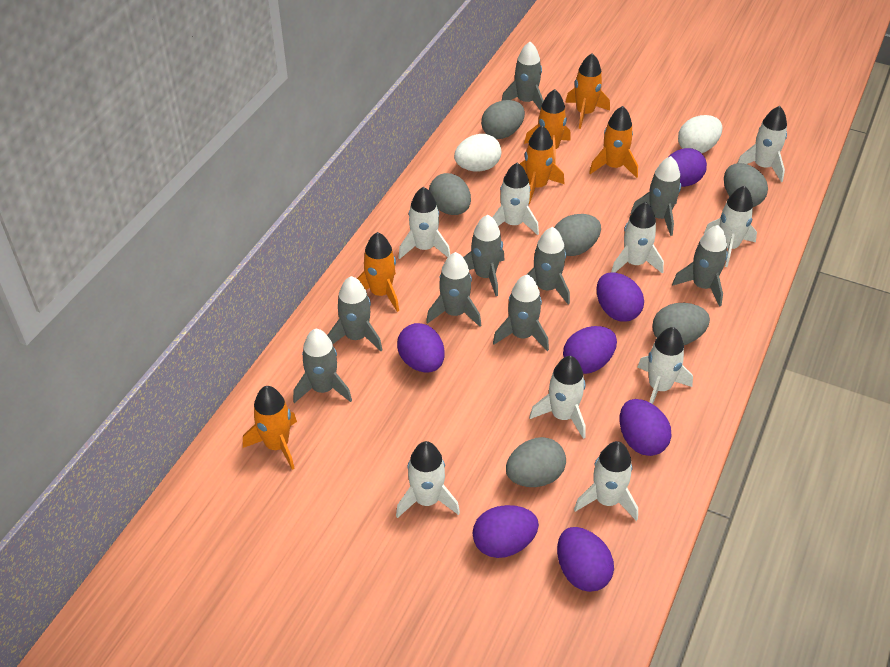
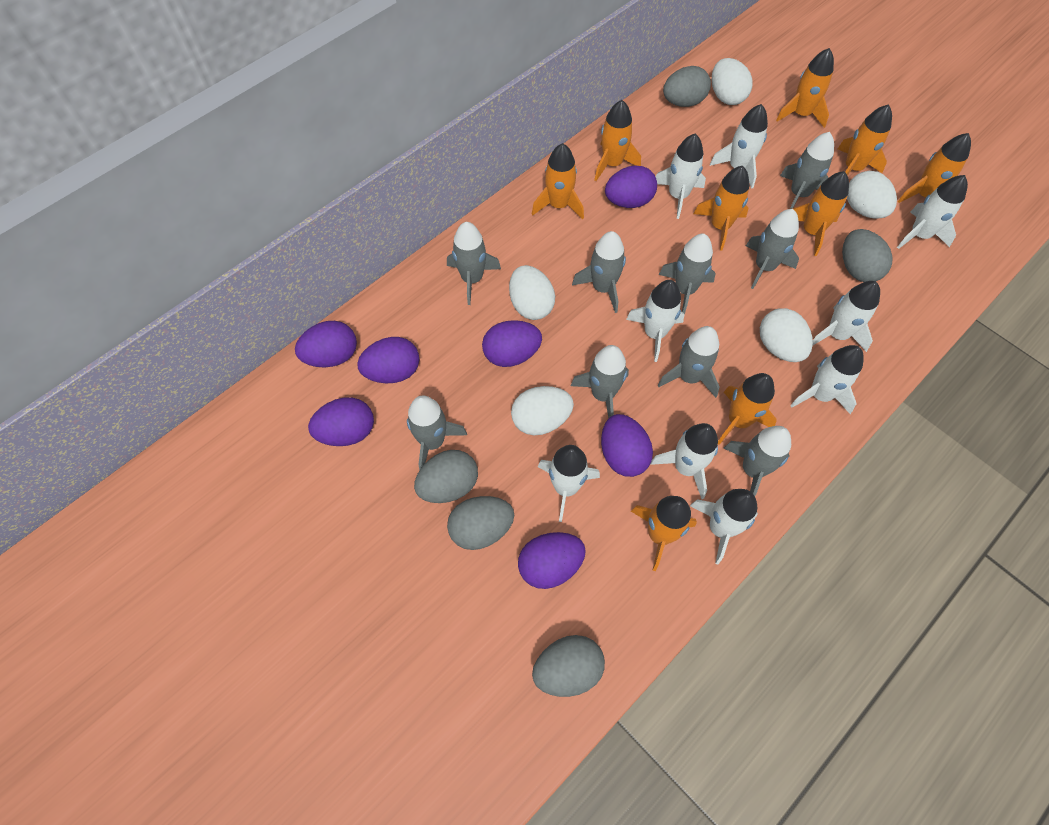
grey egg: 6 -> 5
orange rocket: 6 -> 9
white egg: 2 -> 5

